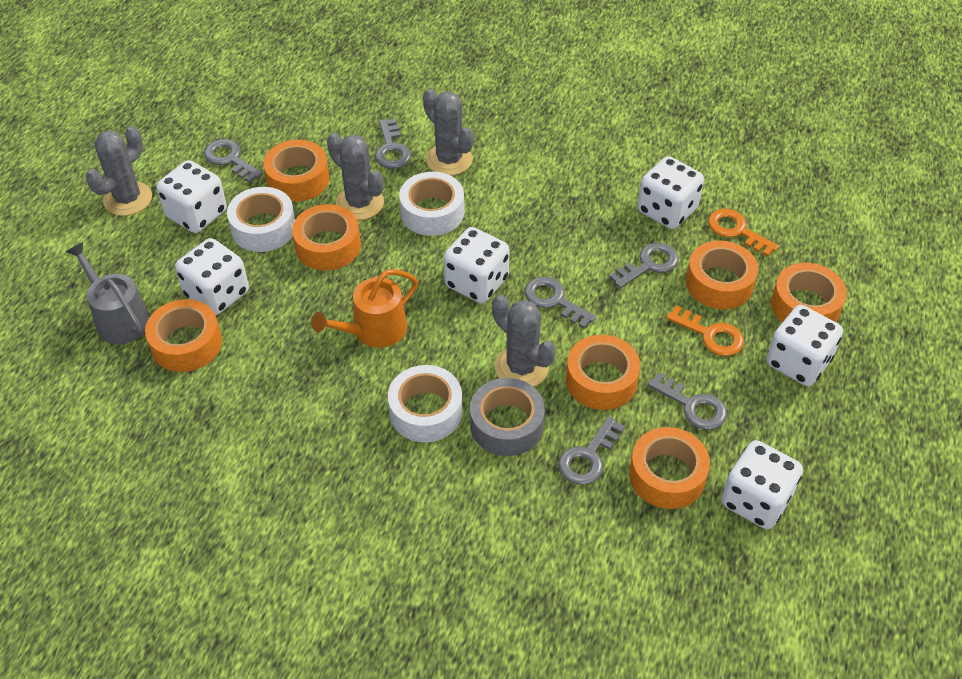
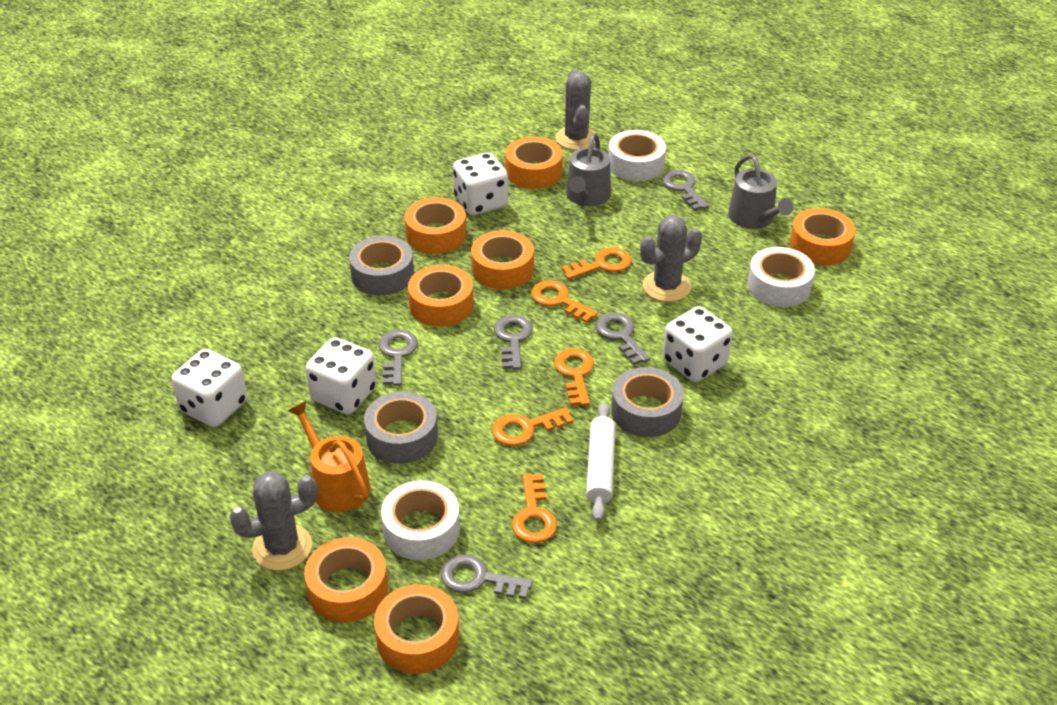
grey cactus: 4 -> 3
grey key: 6 -> 5
grey tape: 1 -> 3
grey watering can: 1 -> 2
orange key: 2 -> 5
white dice: 6 -> 4
white rolling pin: 0 -> 1

